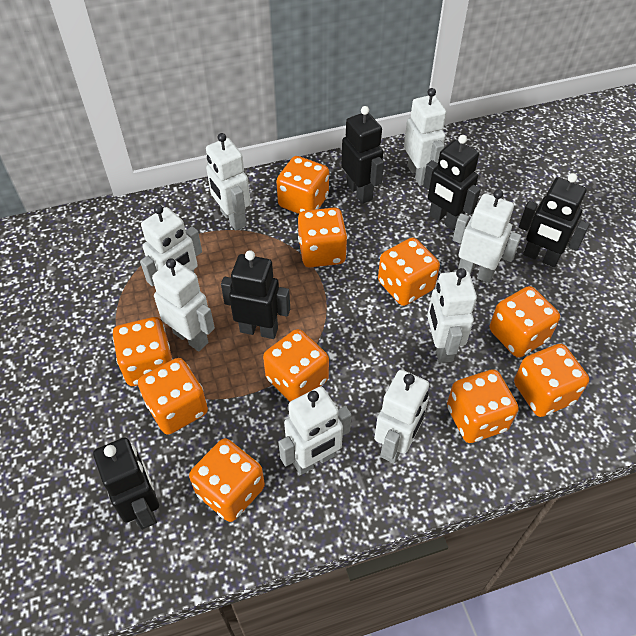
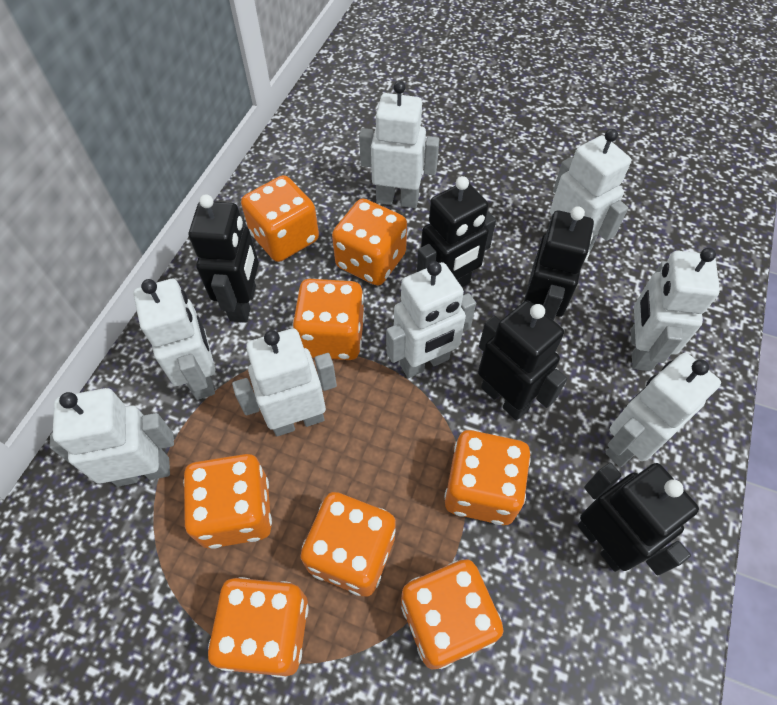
orange dice: 10 -> 8

